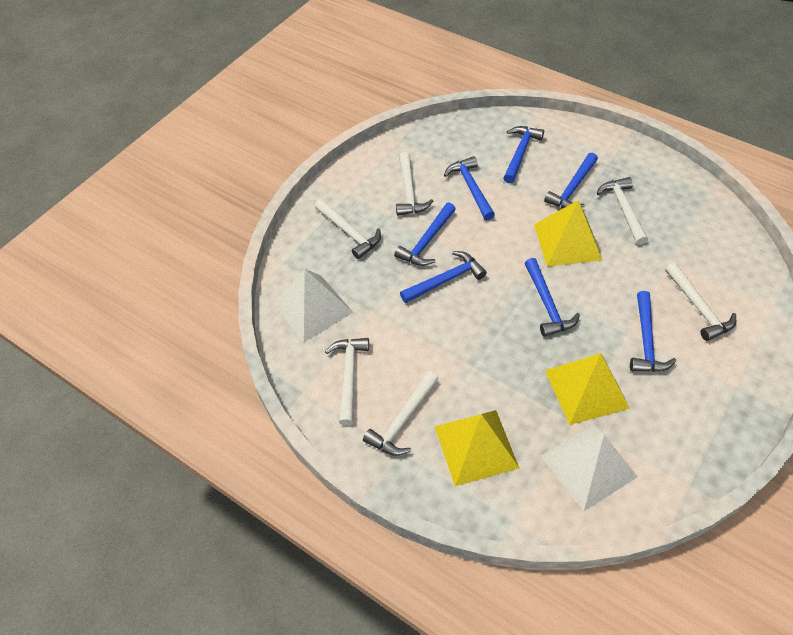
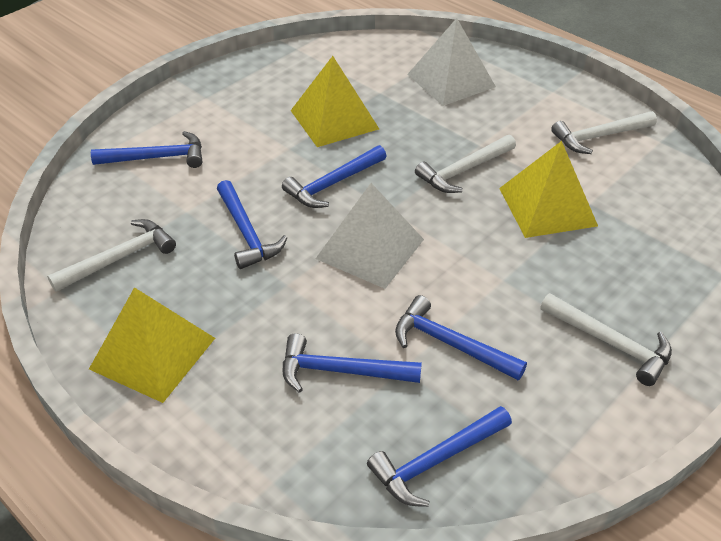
blue hammer: 7 -> 6
white hammer: 6 -> 4

